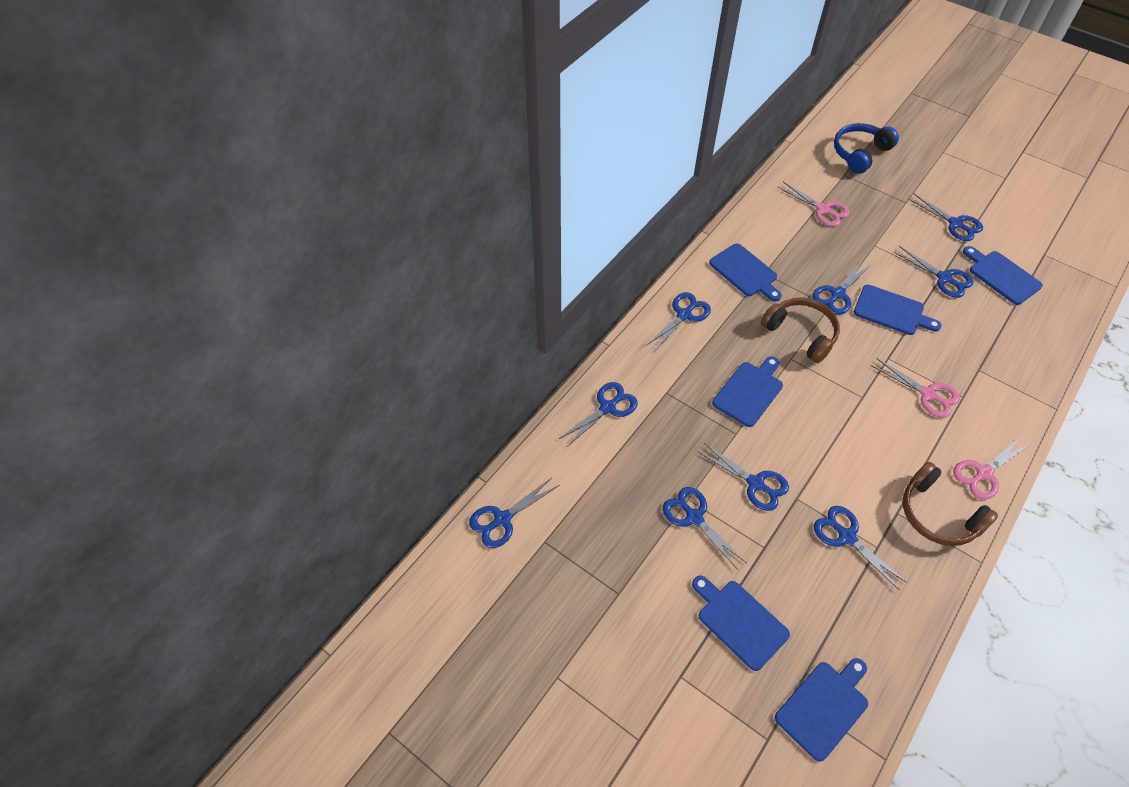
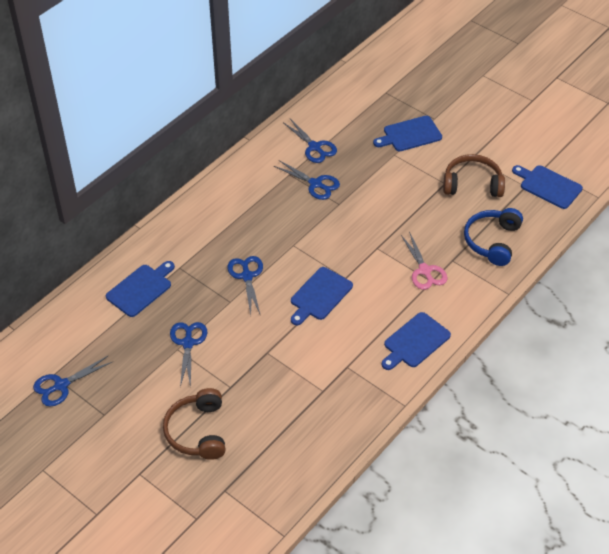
blue cutting board: 6 -> 5
blue scissors: 9 -> 5
pink scissors: 3 -> 1

